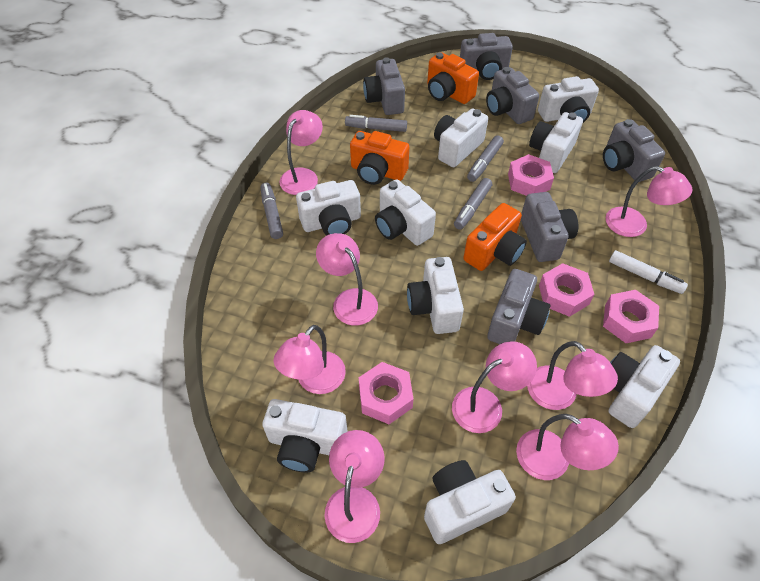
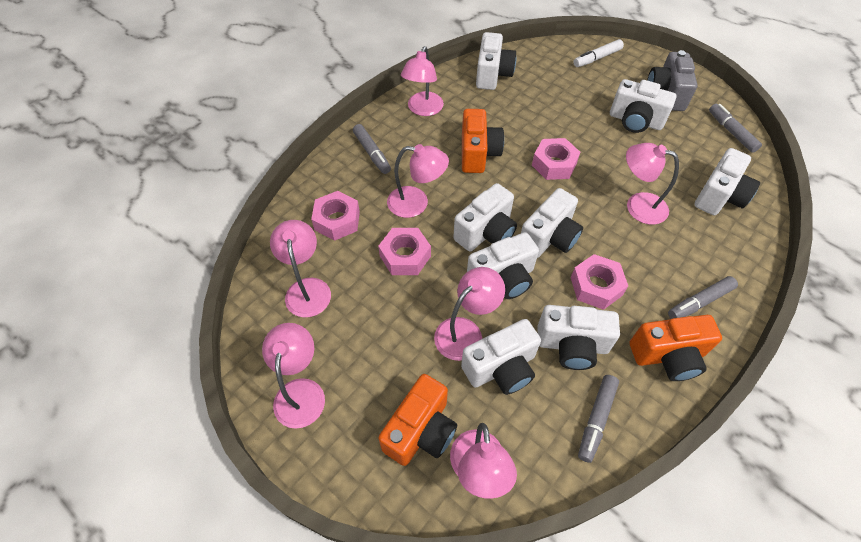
grey camera: 6 -> 1
pink lamp: 8 -> 7
white camera: 9 -> 8

